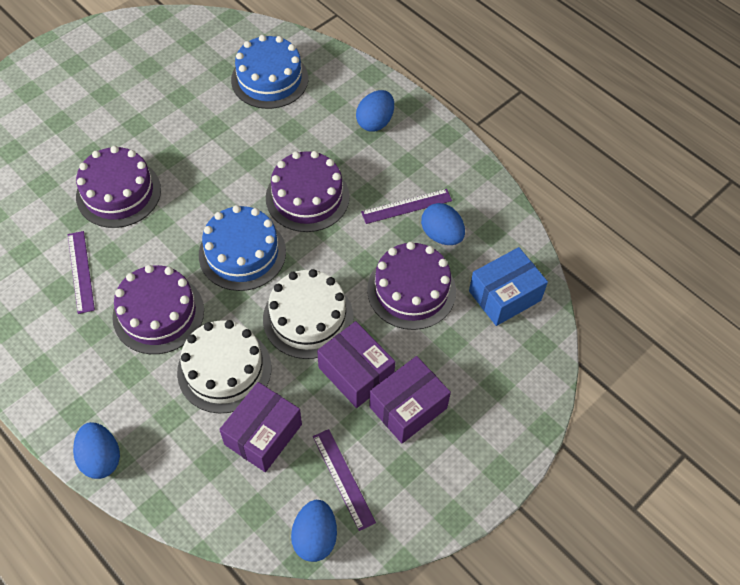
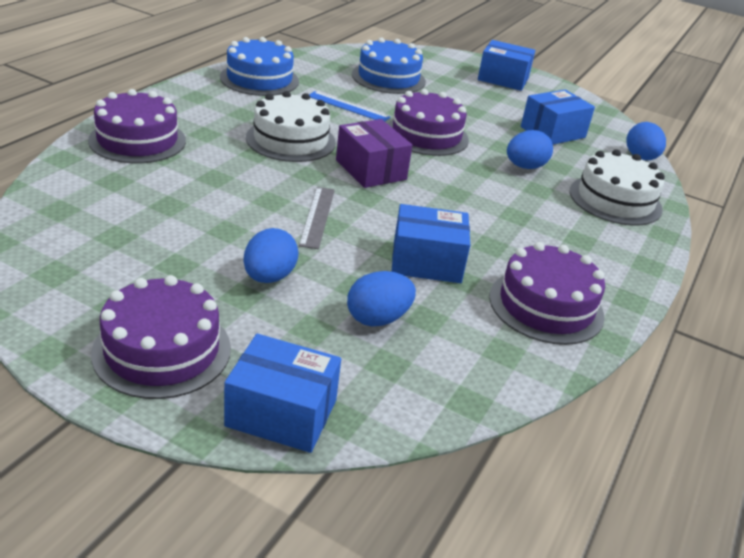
blue box: 1 -> 4
blue ruler: 0 -> 1
grey ruler: 0 -> 1
purple box: 3 -> 1
purple ruler: 3 -> 0

